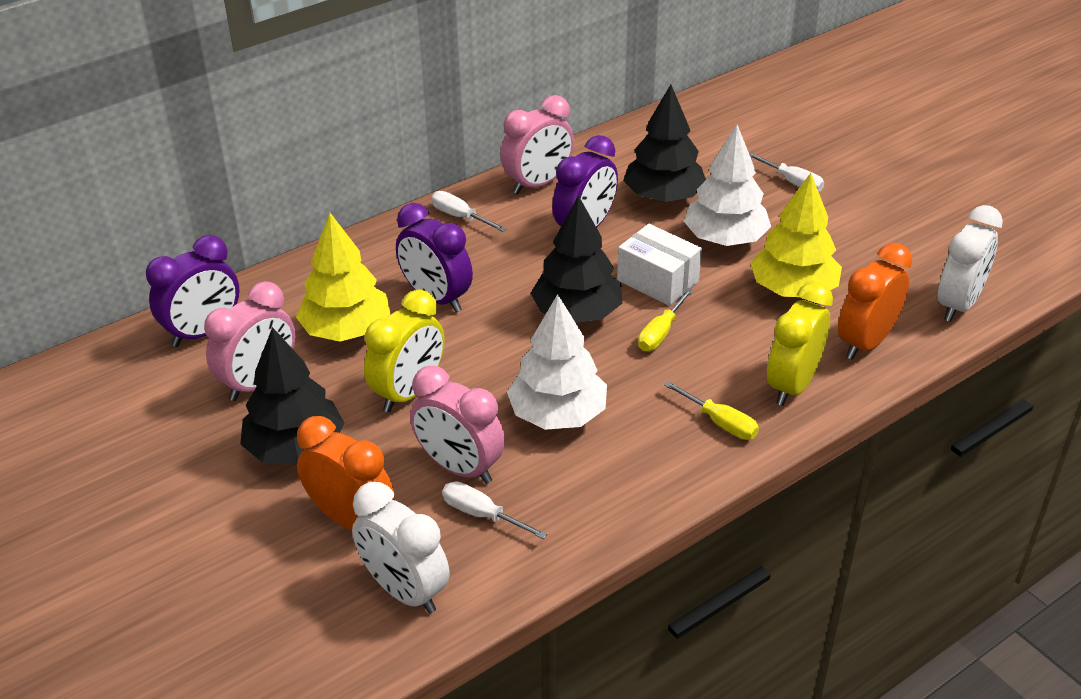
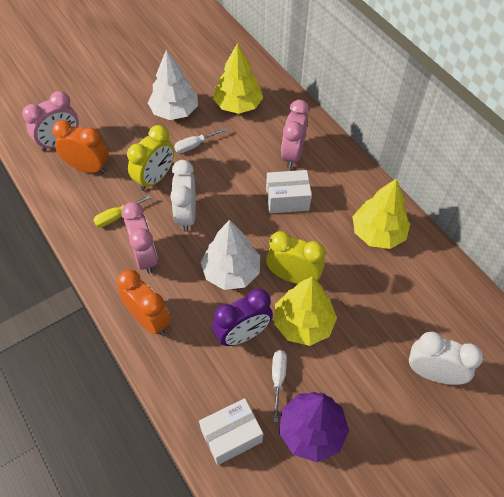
black tree: 3 -> 0
purple clock: 3 -> 1
purple tree: 0 -> 1
white box: 1 -> 2
white screwdriver: 3 -> 2
yellow screwdriver: 2 -> 1
yellow tree: 2 -> 3

